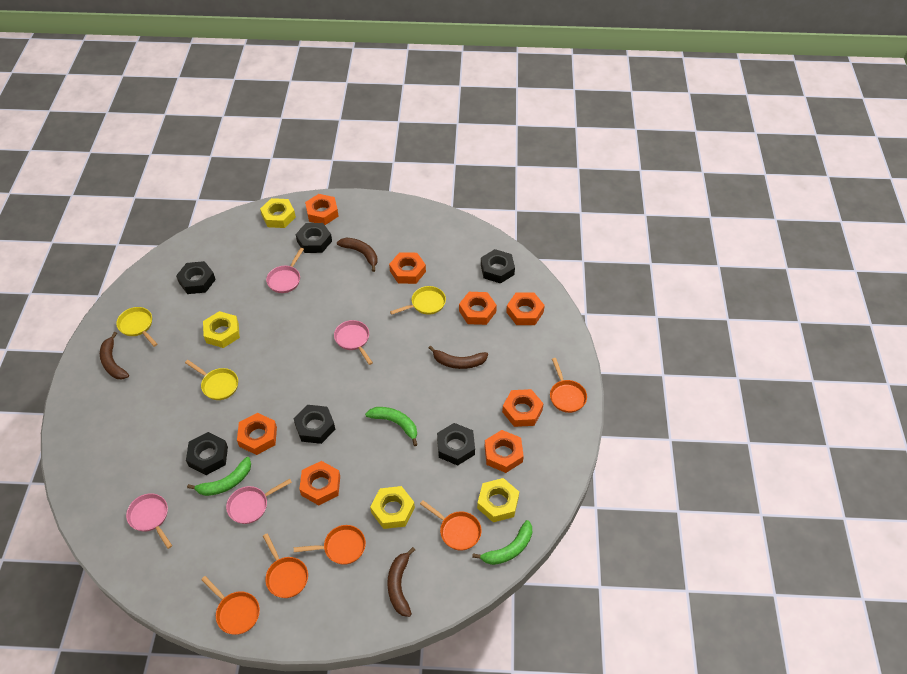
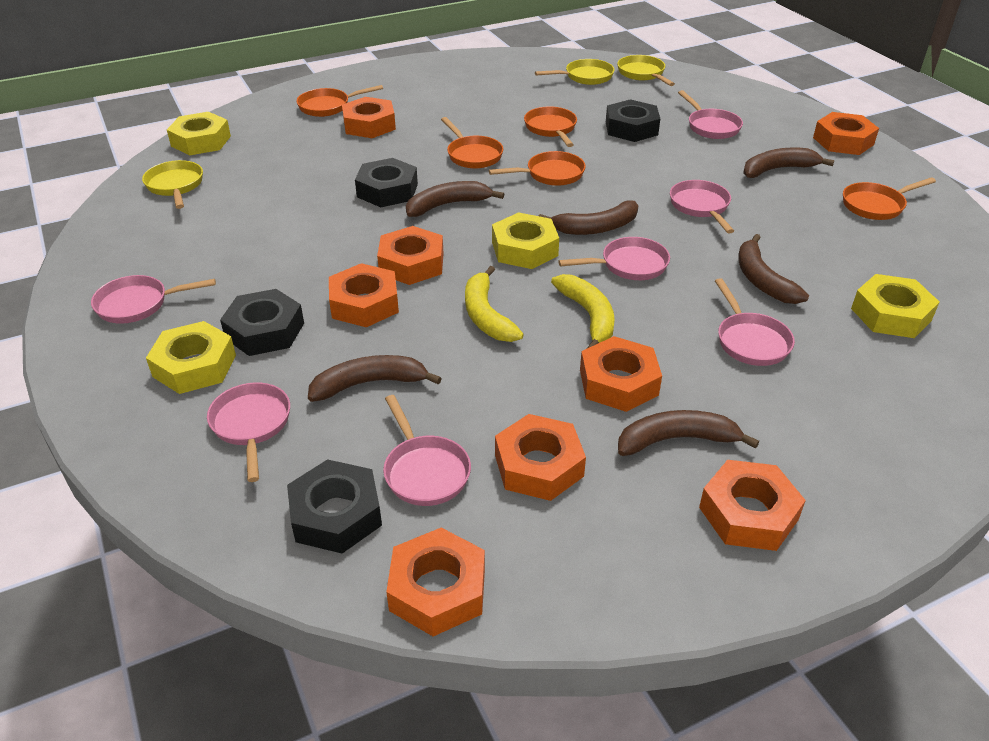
black nut: 6 -> 4
brown banana: 4 -> 6
green banana: 3 -> 0
pink pan: 4 -> 7
yellow banana: 0 -> 2

